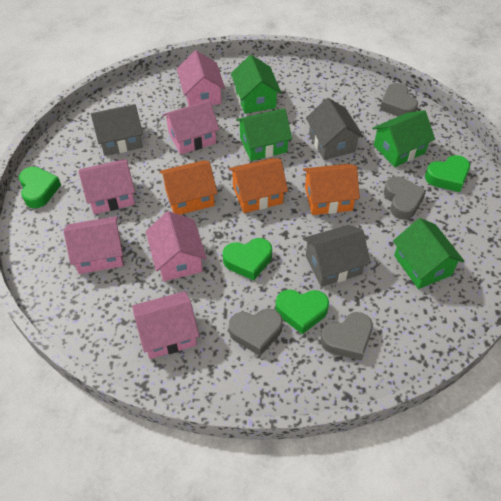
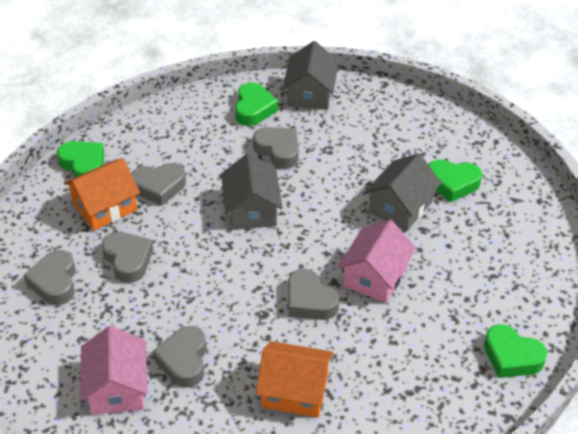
green house: 4 -> 0
grey heart: 4 -> 6
orange house: 3 -> 2
pink house: 6 -> 2

